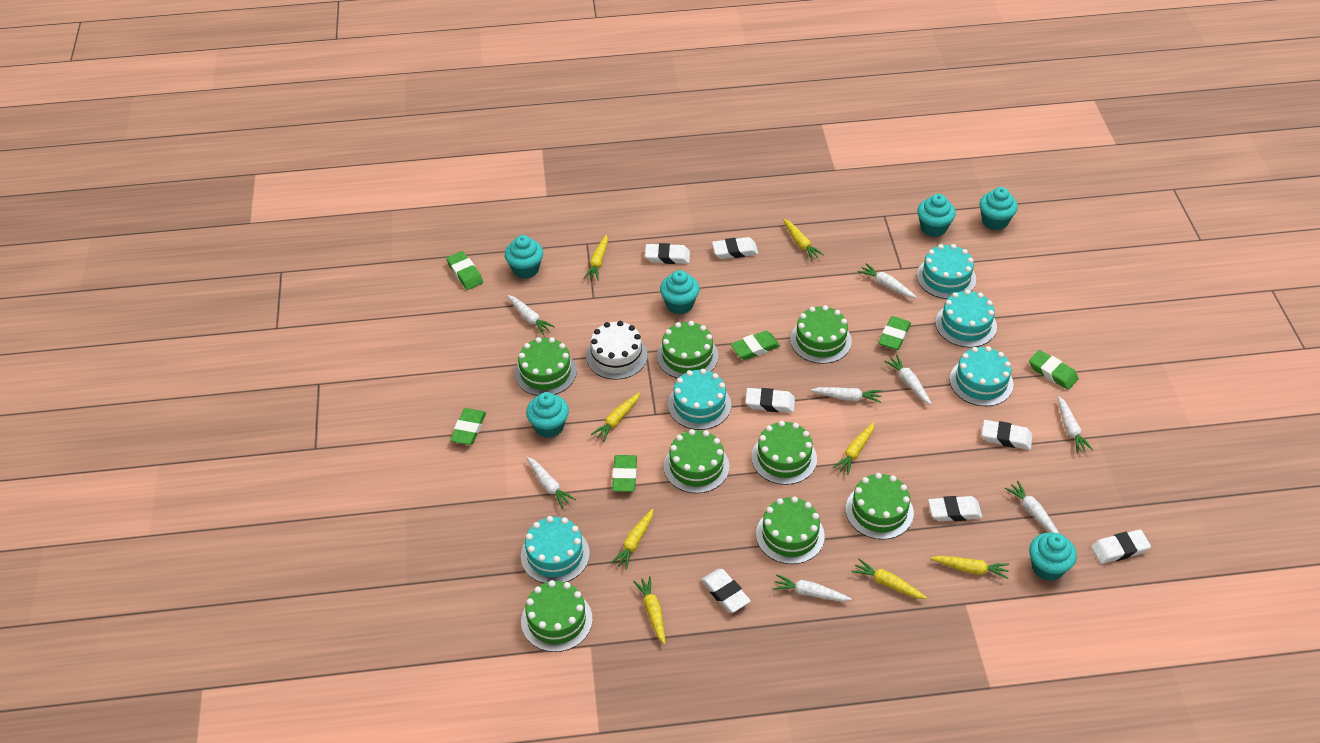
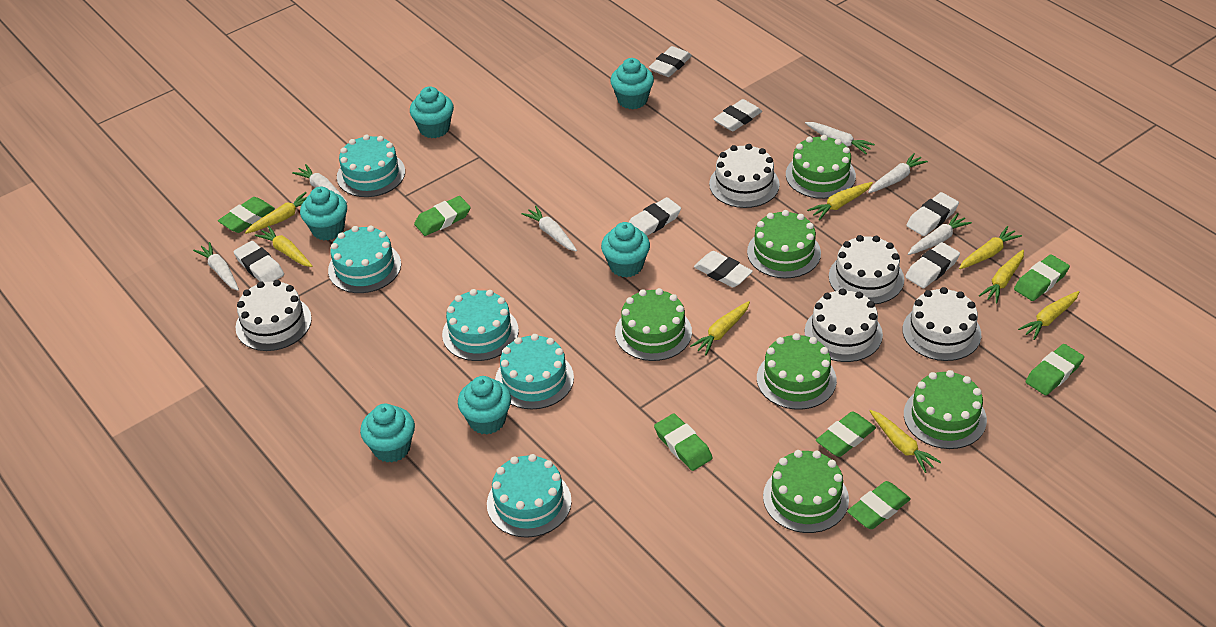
green cake: 8 -> 6
green eraser: 6 -> 7
white cake: 1 -> 5
white carrot: 8 -> 6

